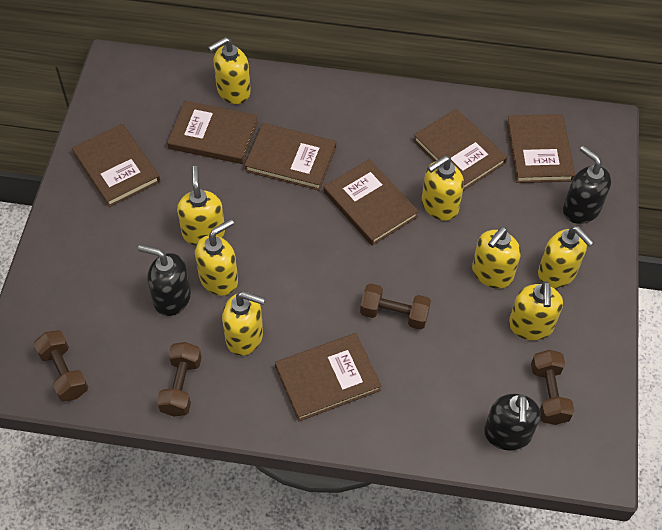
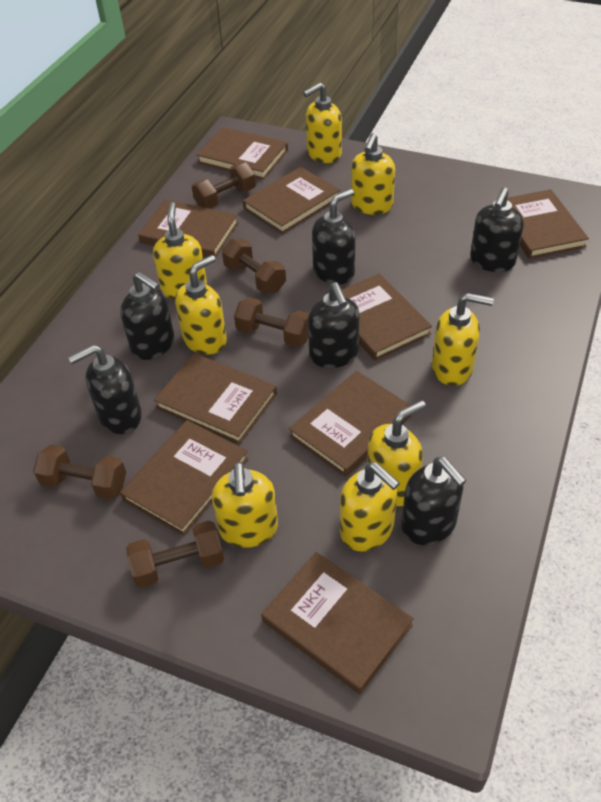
black soap dispenser: 3 -> 6
brown book: 7 -> 9
brown dumbbell: 4 -> 5

